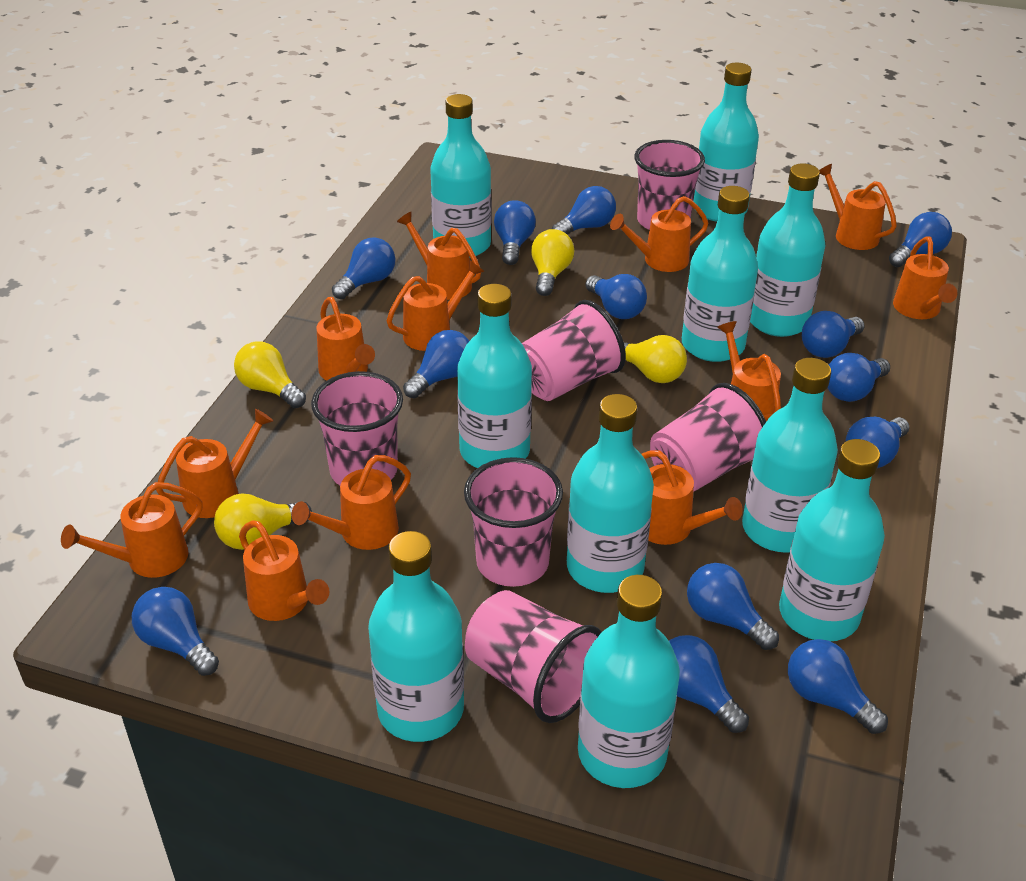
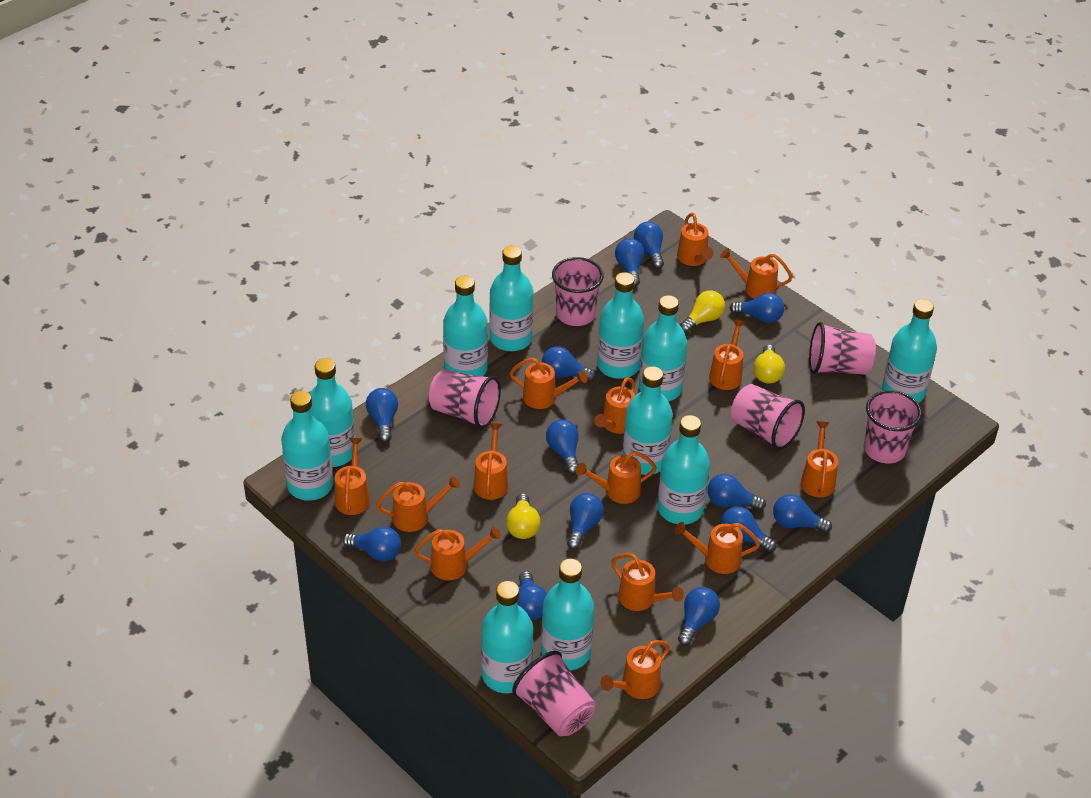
orange watering can: 12 -> 14
turquoise bottle: 10 -> 11
yellow light bulb: 4 -> 3

